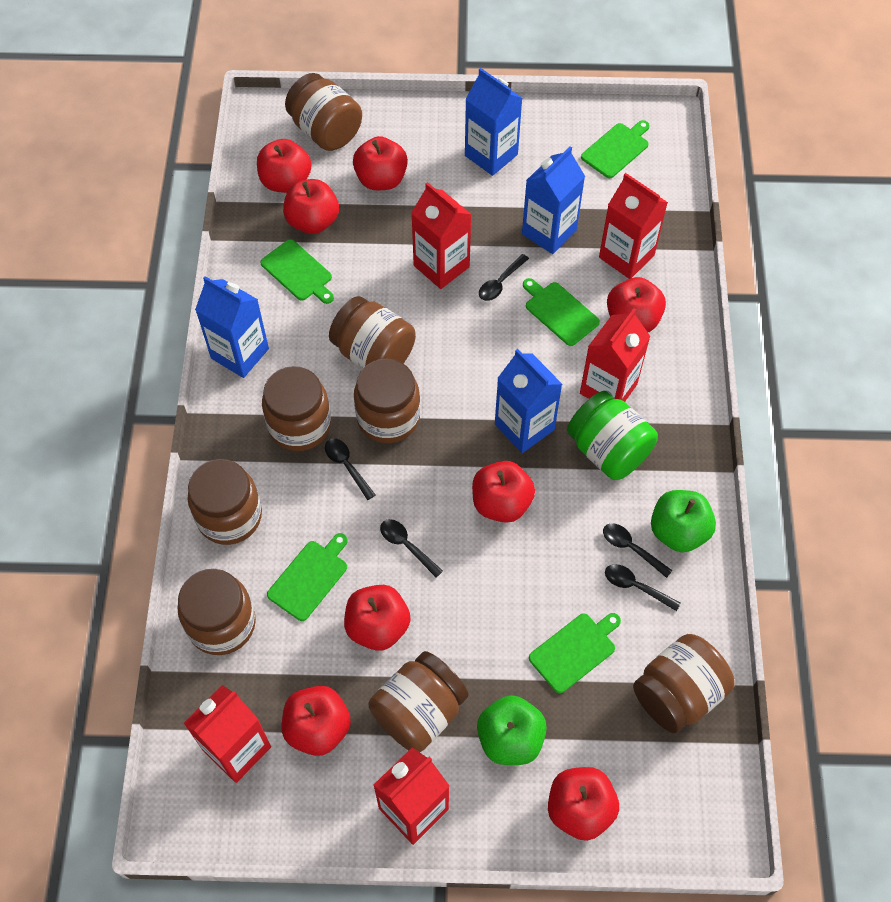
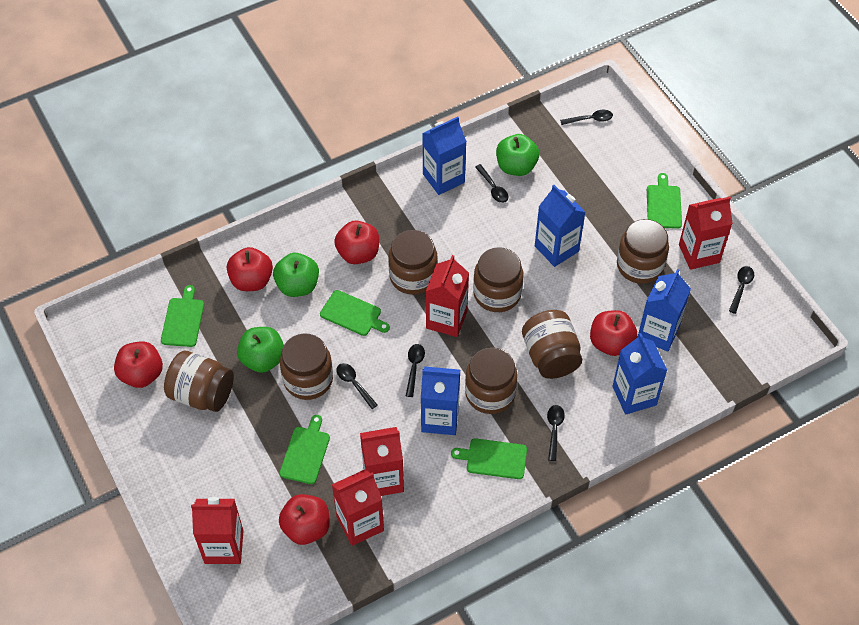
black spoon: 5 -> 6
blue carton: 4 -> 5
brown jar: 8 -> 7
green apple: 2 -> 3
green jar: 1 -> 0
red apple: 8 -> 5

